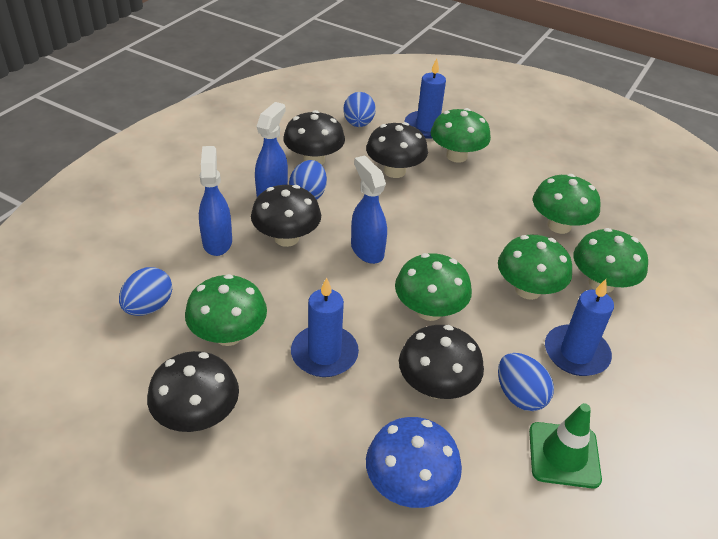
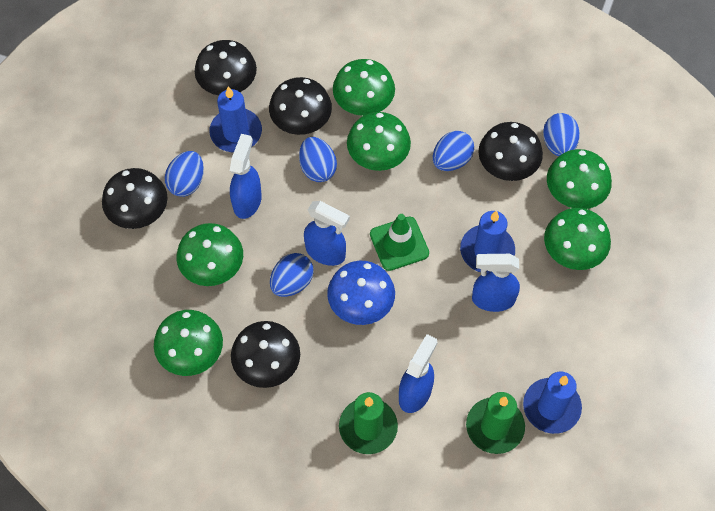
blue egg: 4 -> 5
blue spray bottle: 3 -> 4
green candle: 0 -> 2

